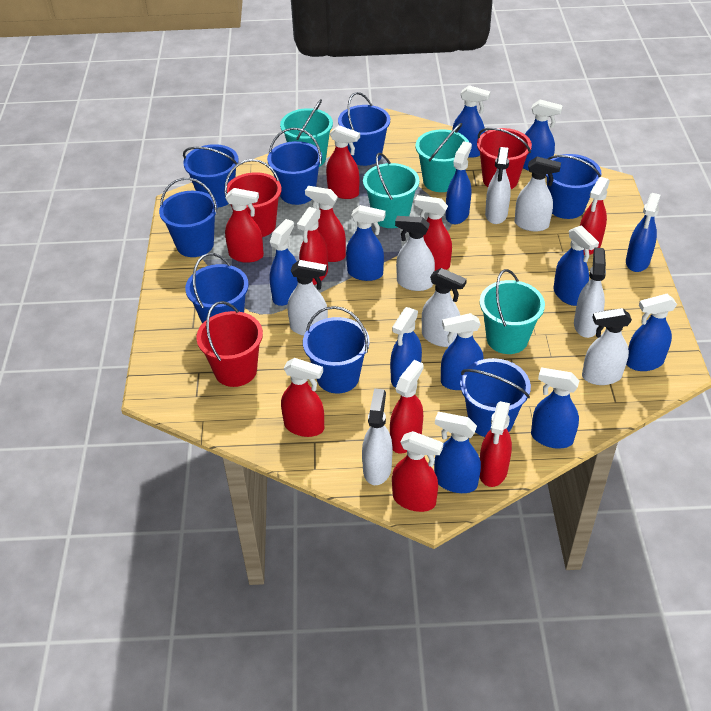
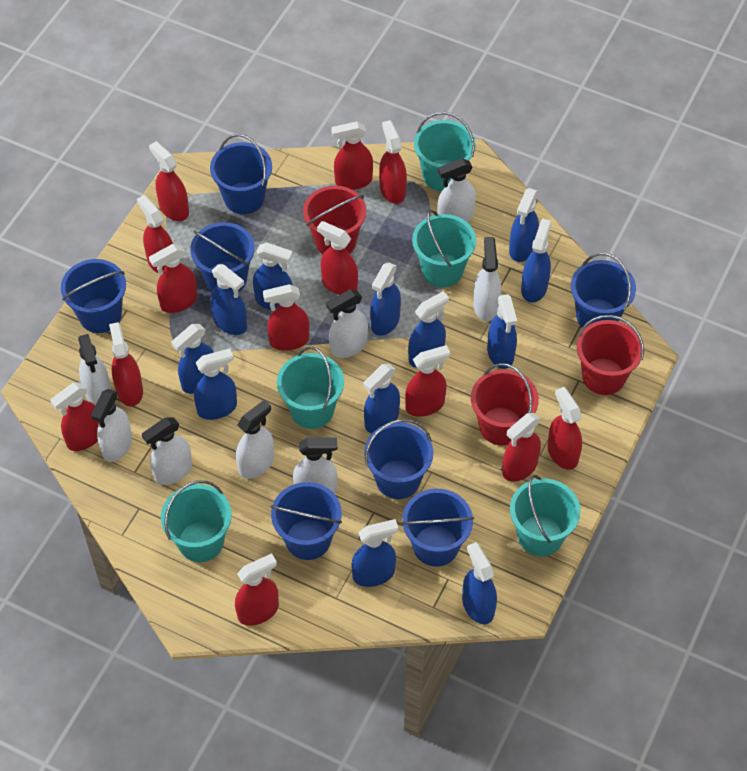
blue bucket: 8 -> 7
red spray bottle: 10 -> 13
turquoise bucket: 4 -> 5

